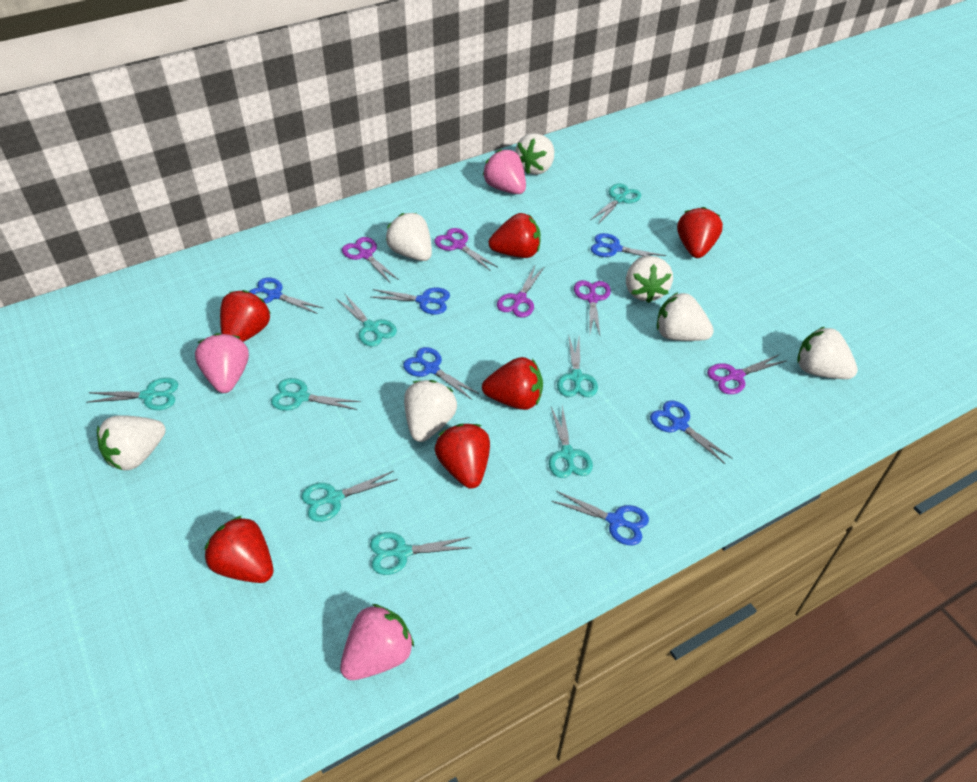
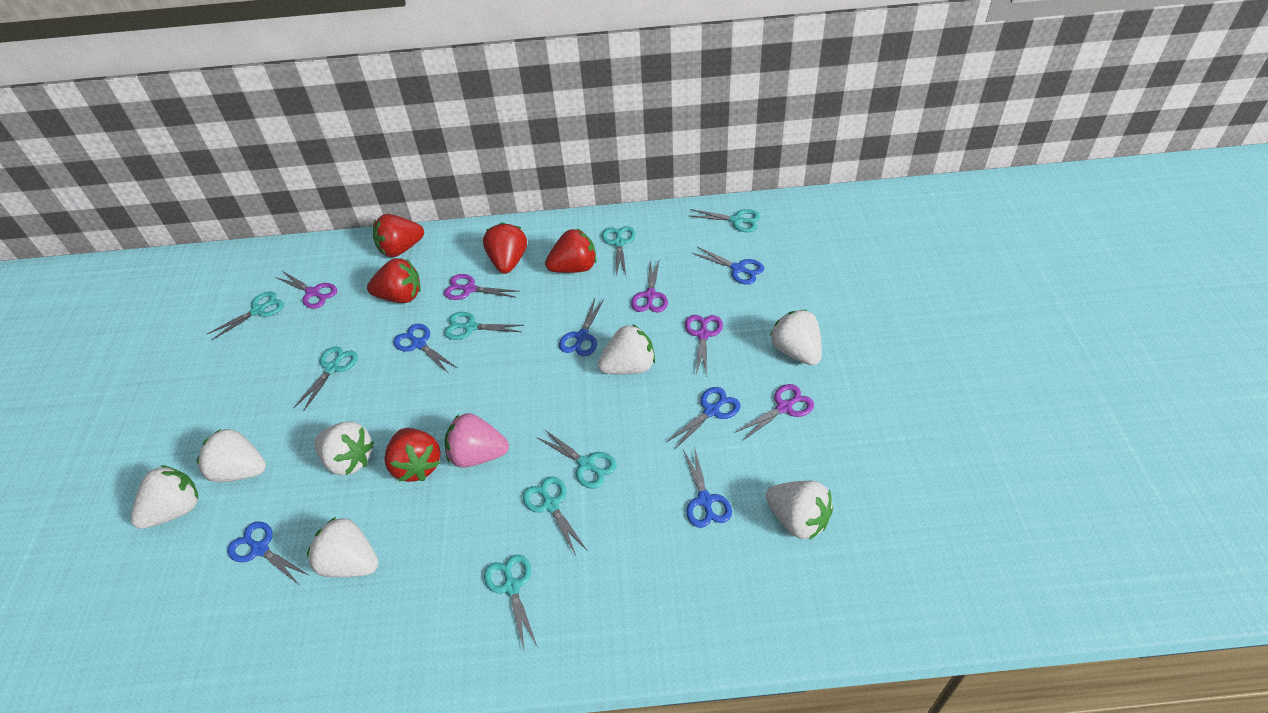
pink strawberry: 3 -> 1
red strawberry: 6 -> 5

